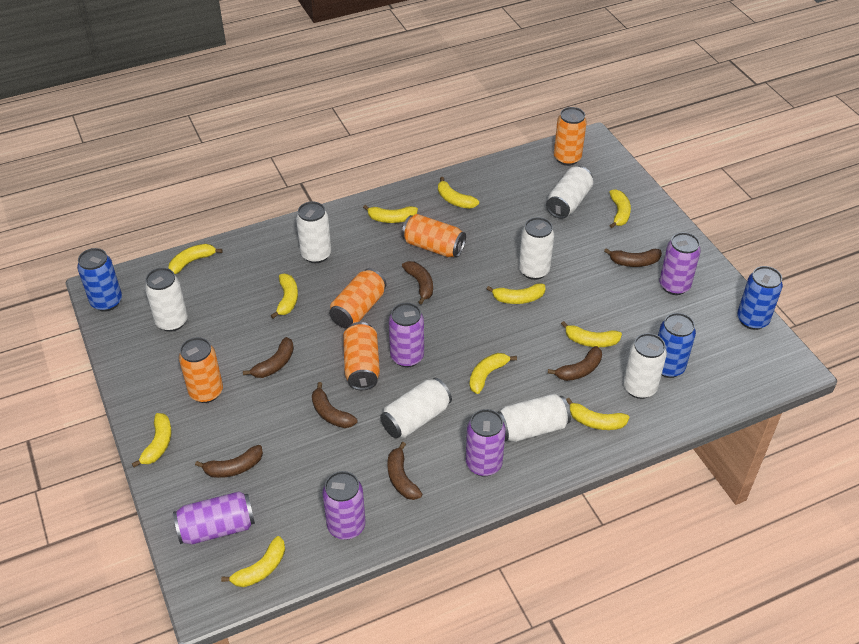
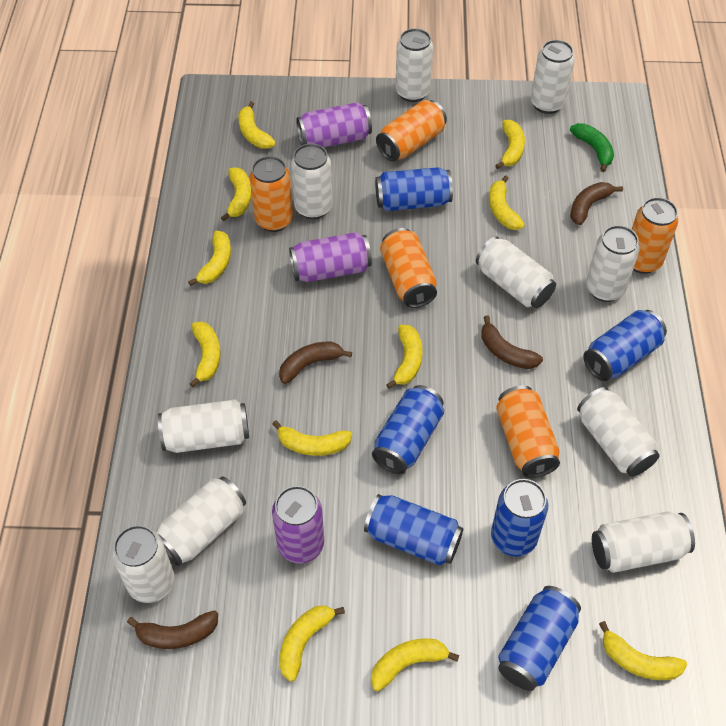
blue can: 3 -> 6
brown banana: 7 -> 4
green banana: 0 -> 1
purple can: 5 -> 3
white can: 7 -> 10

